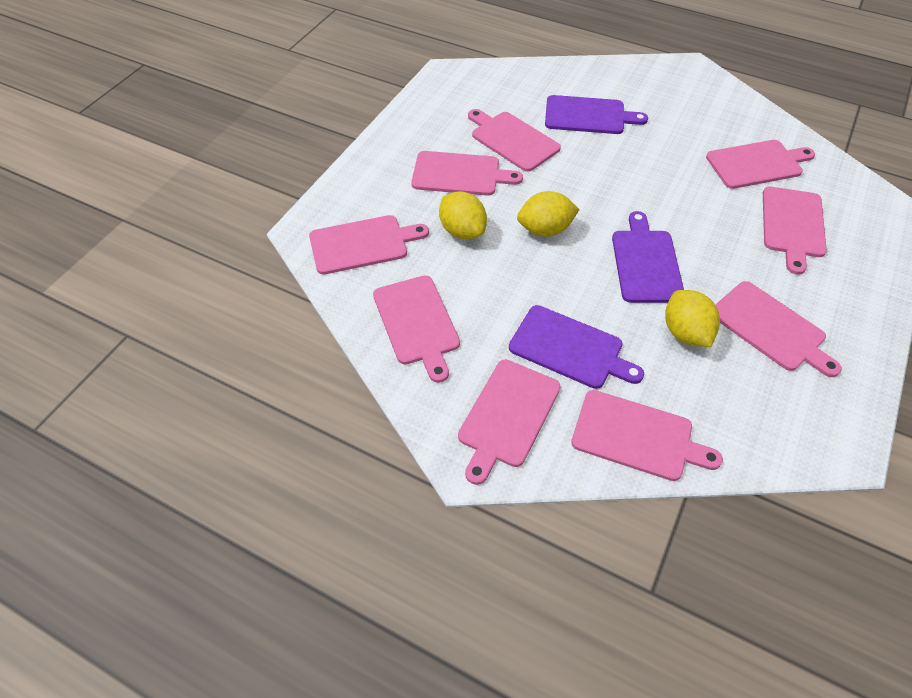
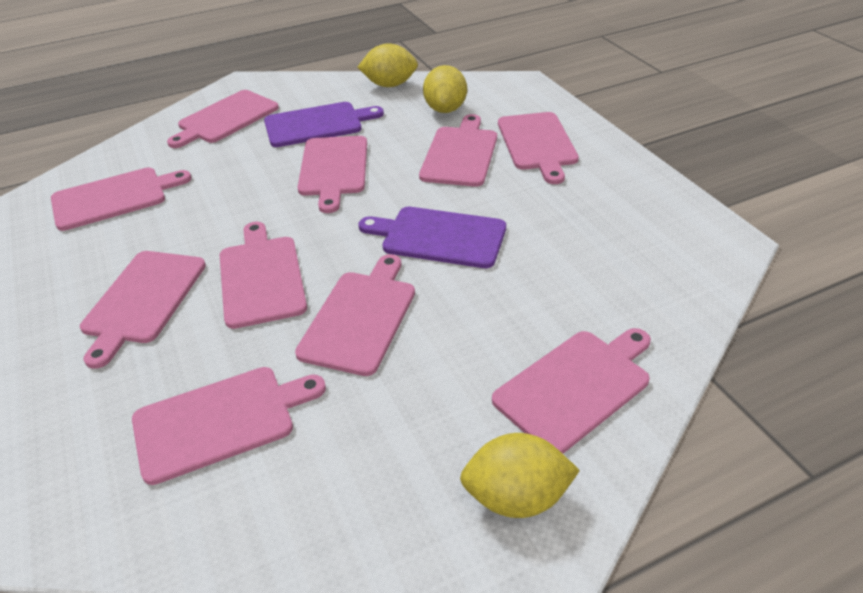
pink cutting board: 9 -> 10
purple cutting board: 3 -> 2

